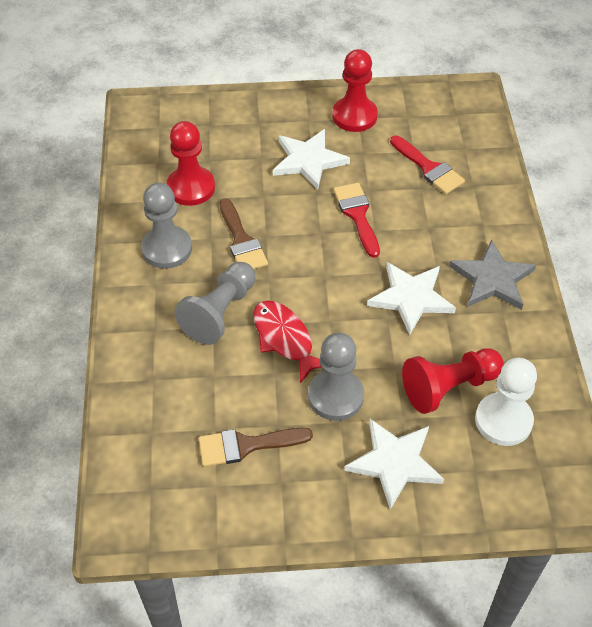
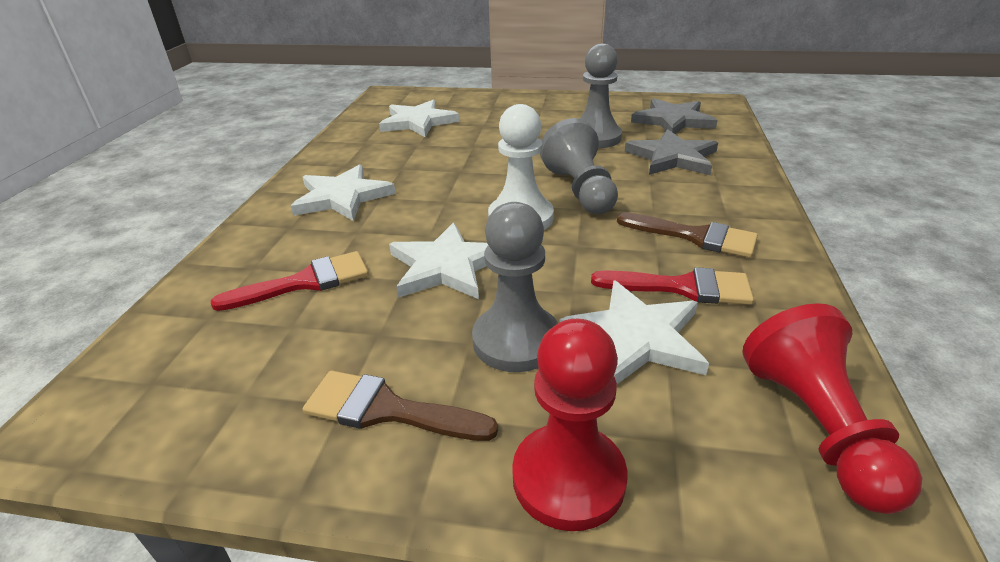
grey star: 1 -> 2
red fish: 1 -> 0
red pawn: 3 -> 2
white star: 3 -> 4

